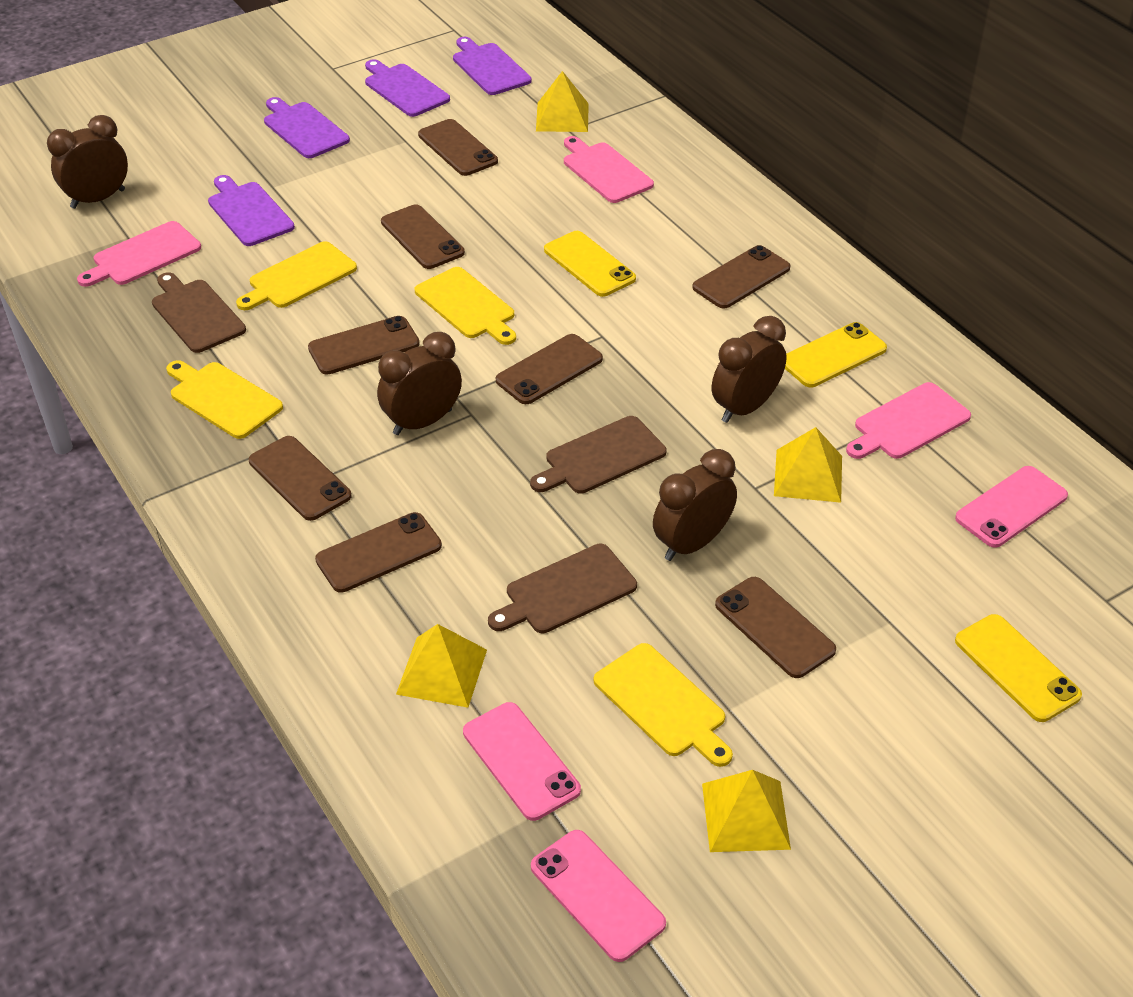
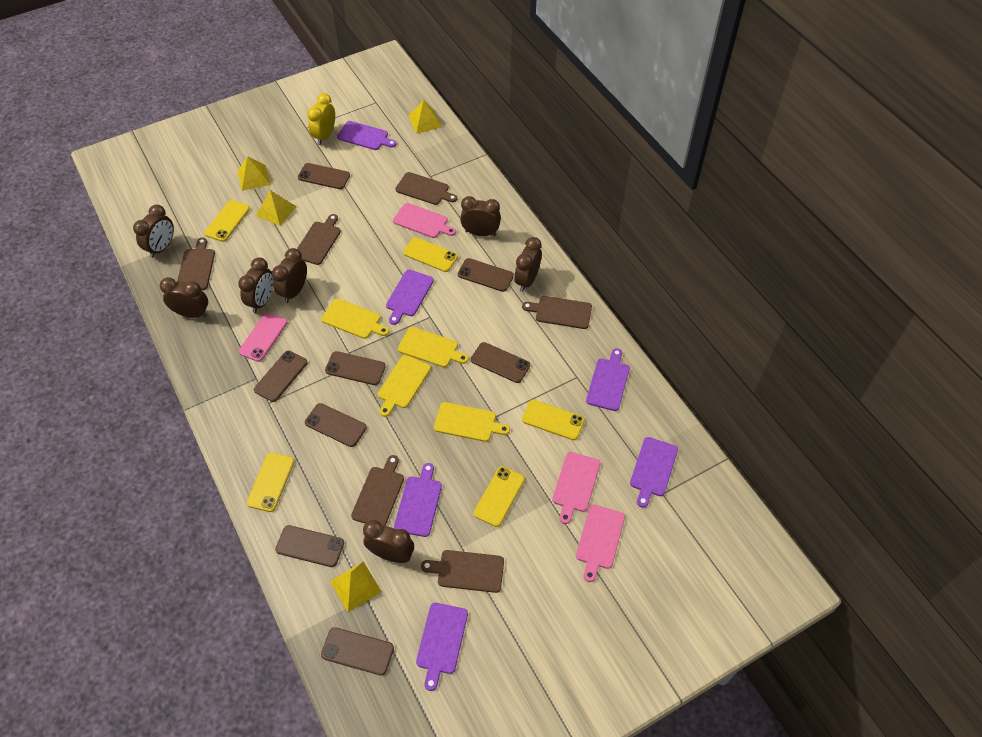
brown clock: 4 -> 7
brown cutting board: 3 -> 6
pink phone: 3 -> 1
purple cutting board: 4 -> 6
yellow clock: 0 -> 1
yellow phone: 3 -> 5

